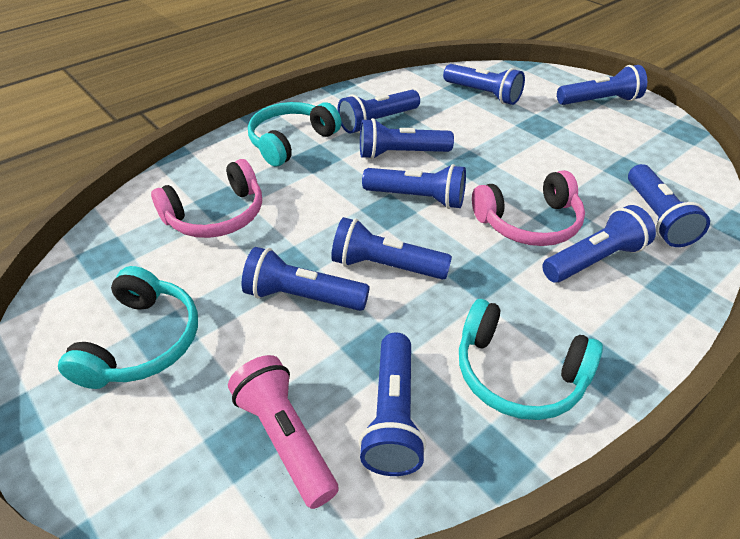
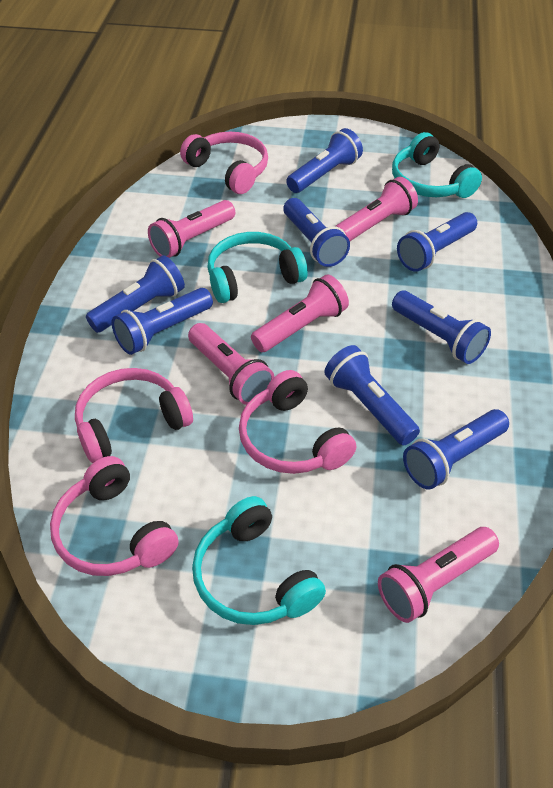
blue flashlight: 10 -> 8
pink flashlight: 1 -> 5
pink headphones: 2 -> 4

